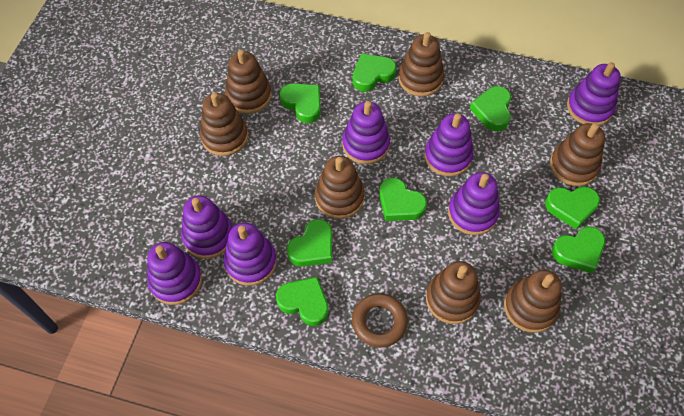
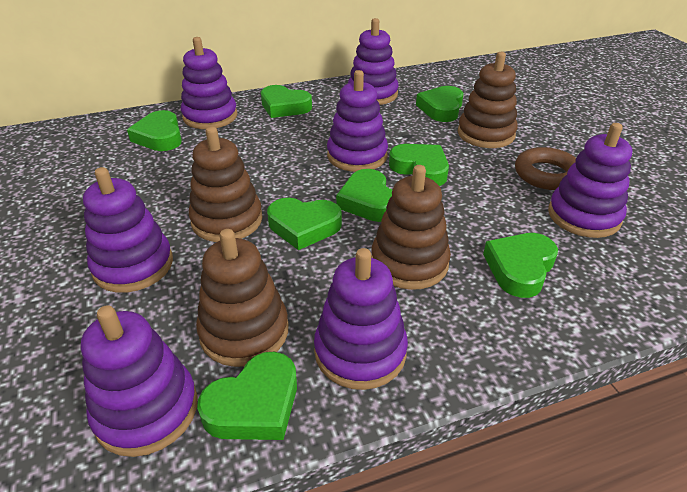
brown stacking toy: 7 -> 4

